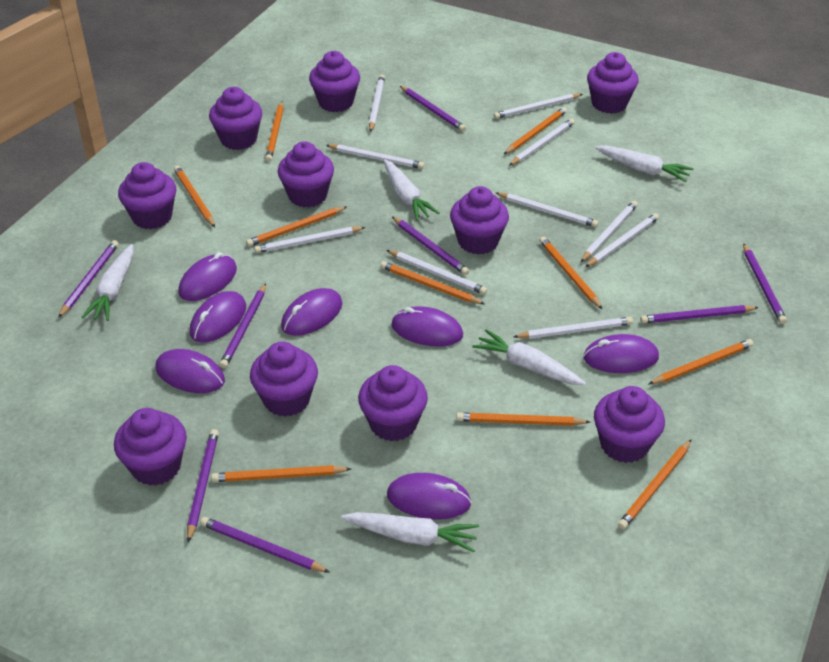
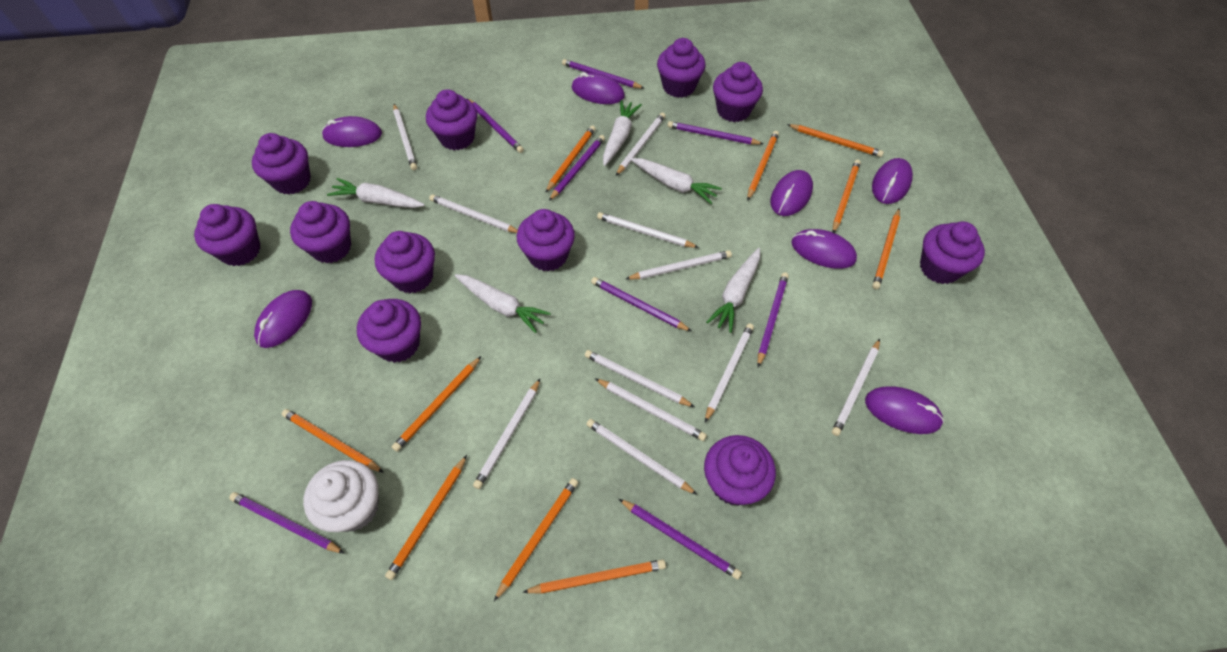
purple cupcake: 10 -> 11
white cupcake: 0 -> 1
white pencil: 10 -> 11

